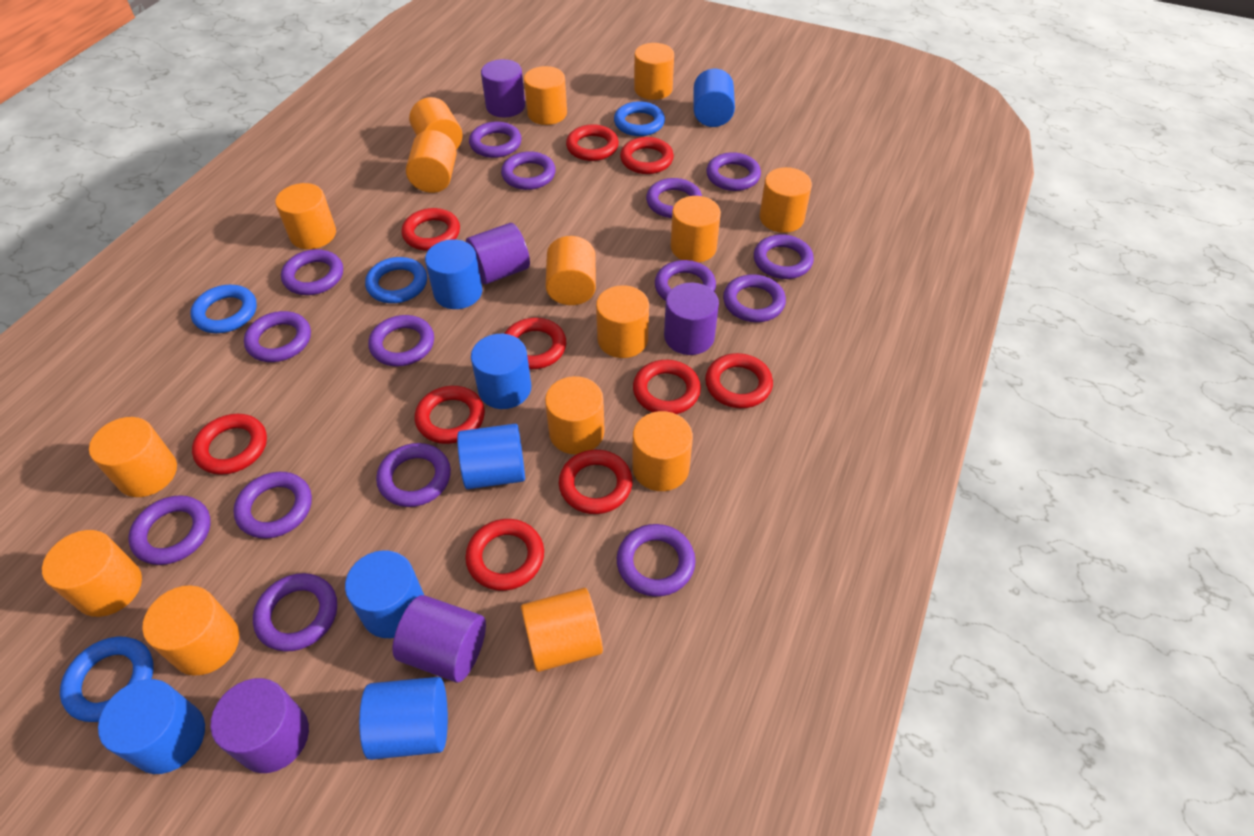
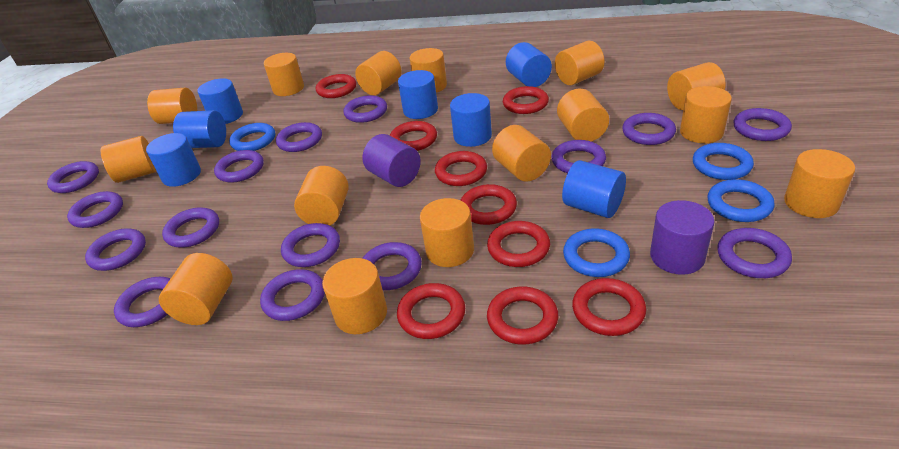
purple cylinder: 5 -> 2
red ring: 10 -> 9

